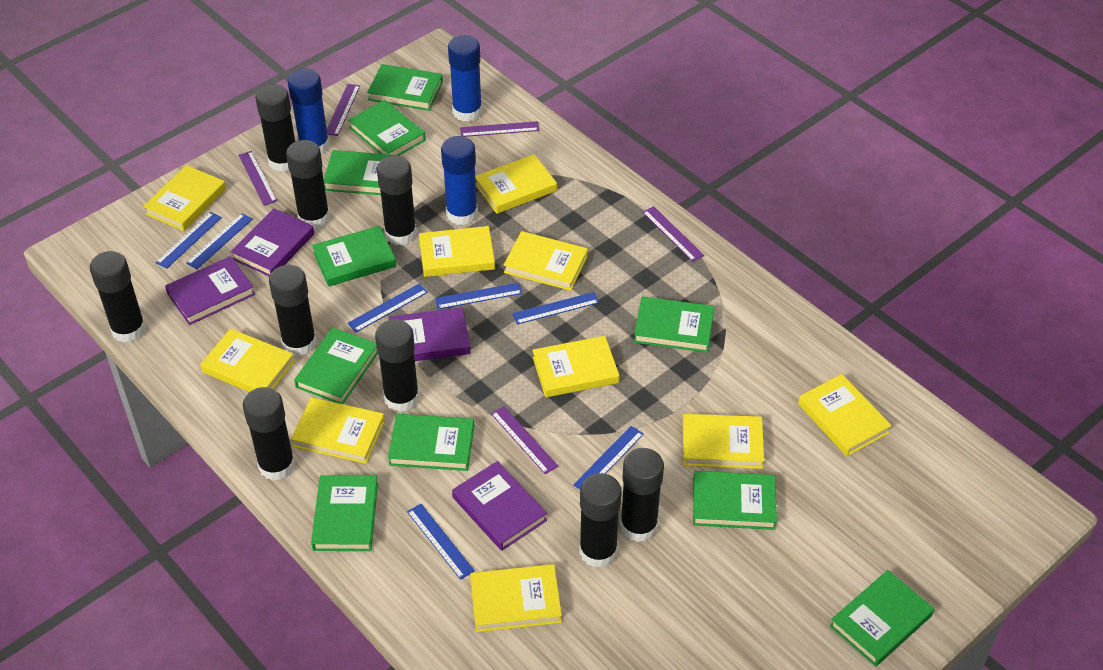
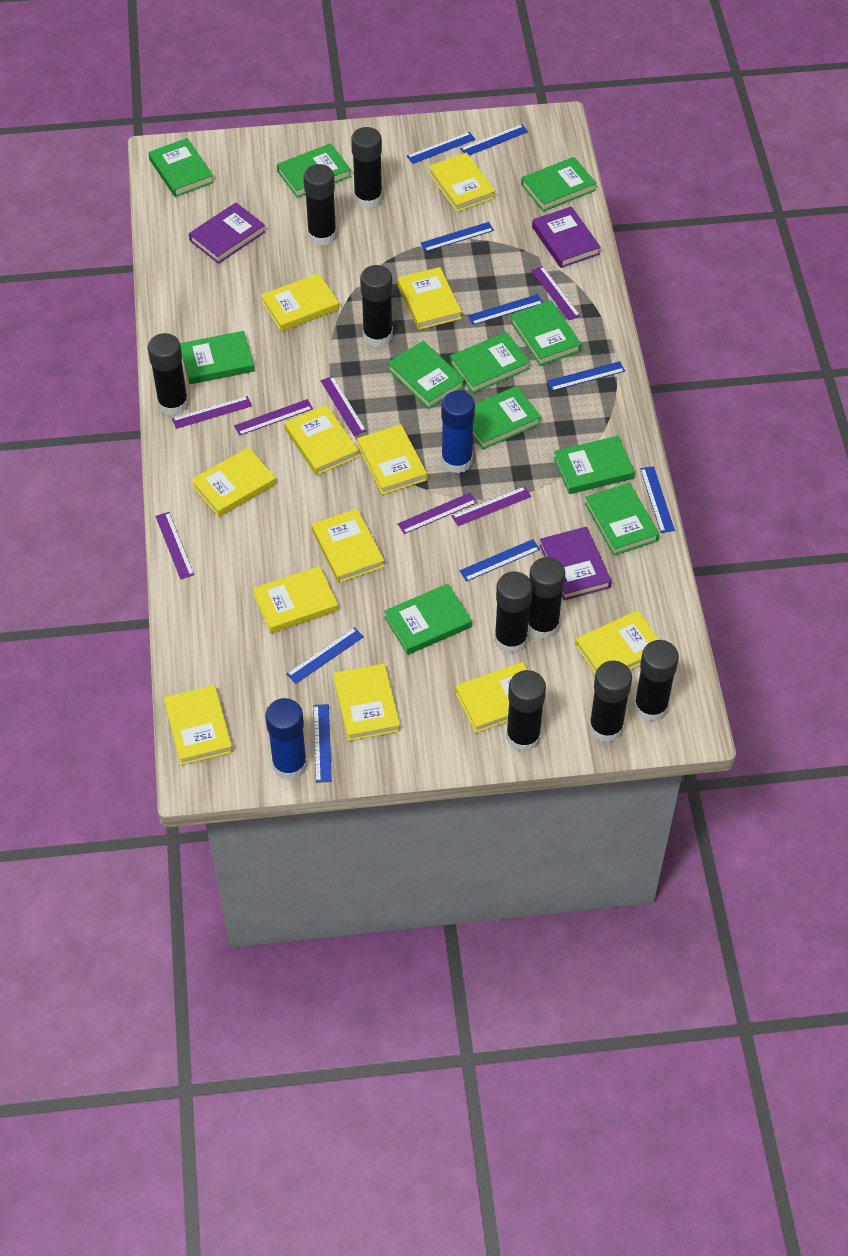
blue glue stick: 3 -> 2
blue ruler: 7 -> 9
green book: 10 -> 11
purple book: 4 -> 3
purple ruler: 5 -> 7
yellow book: 10 -> 12

